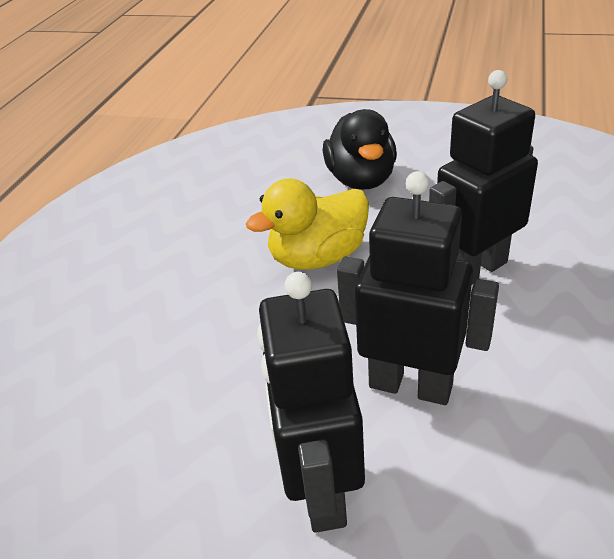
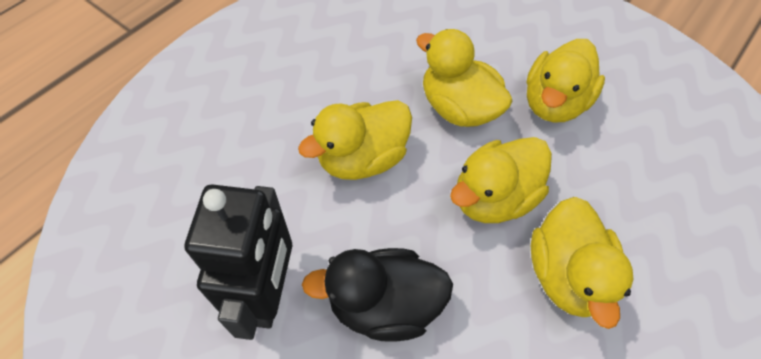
black robot: 3 -> 1
yellow duck: 1 -> 5

